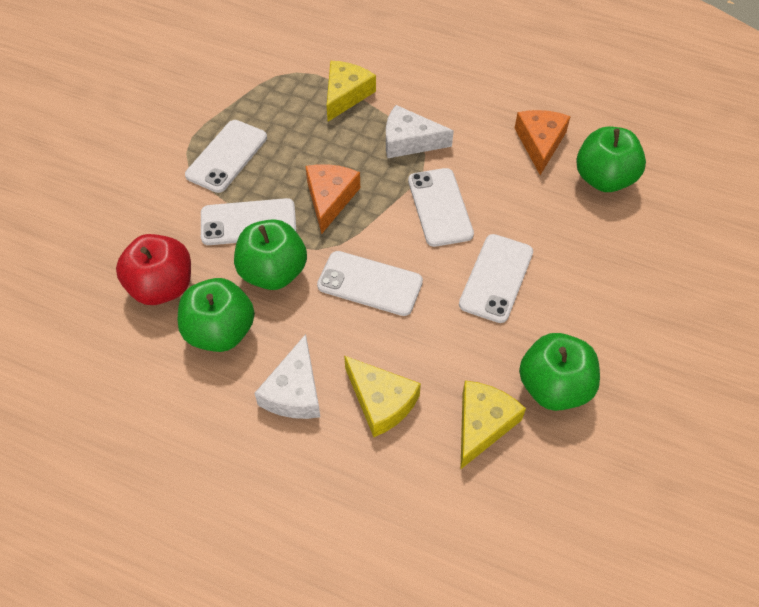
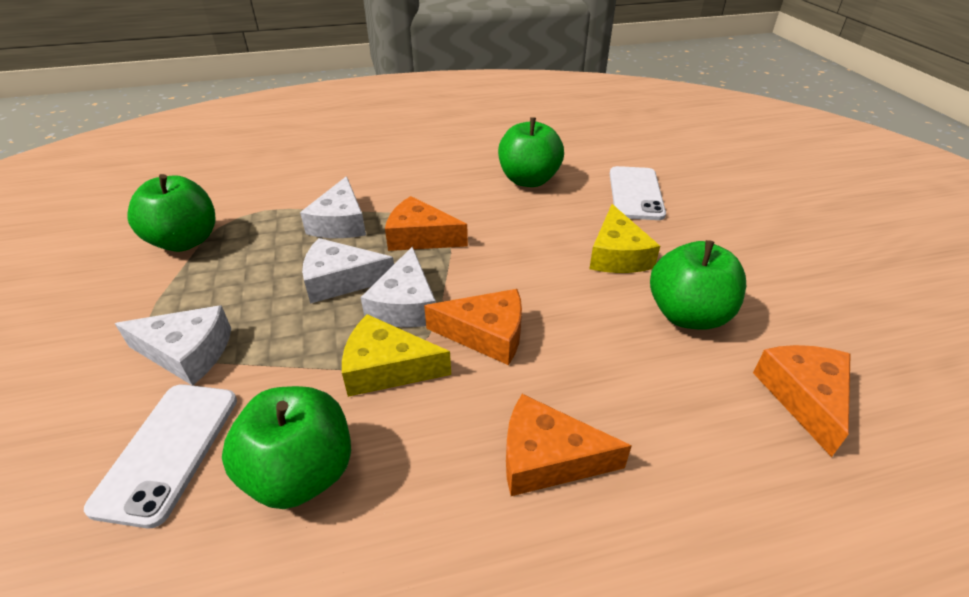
orange cheese: 2 -> 4
red apple: 1 -> 0
white cheese: 2 -> 4
white phone: 5 -> 2
yellow cheese: 3 -> 2

